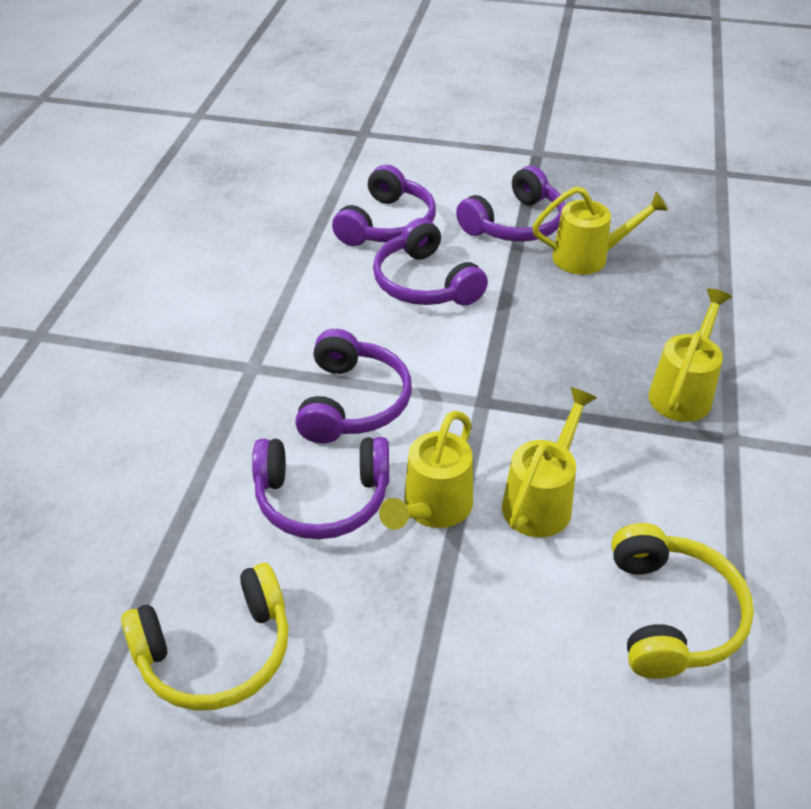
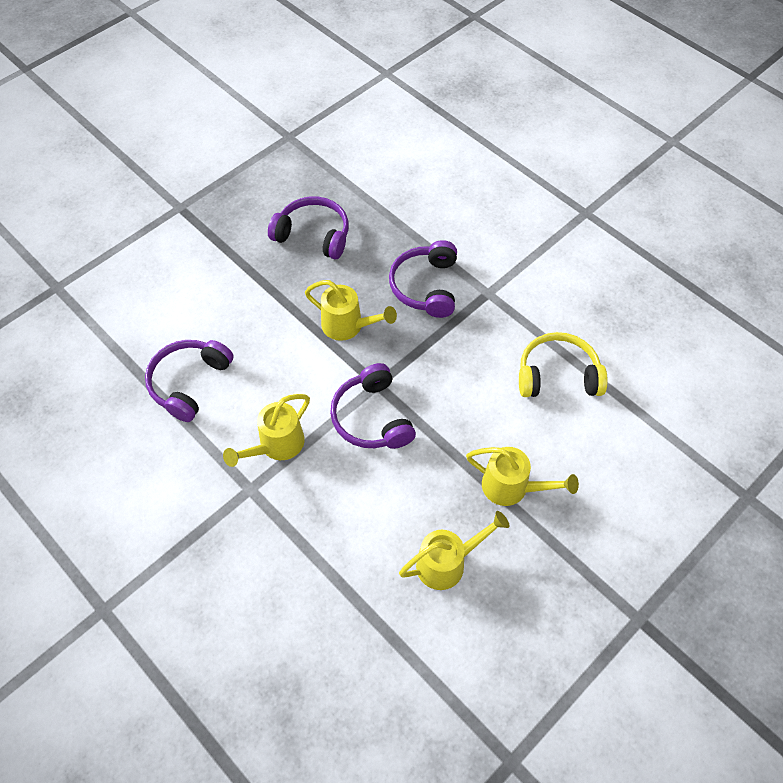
purple headphones: 5 -> 4
yellow headphones: 2 -> 1

